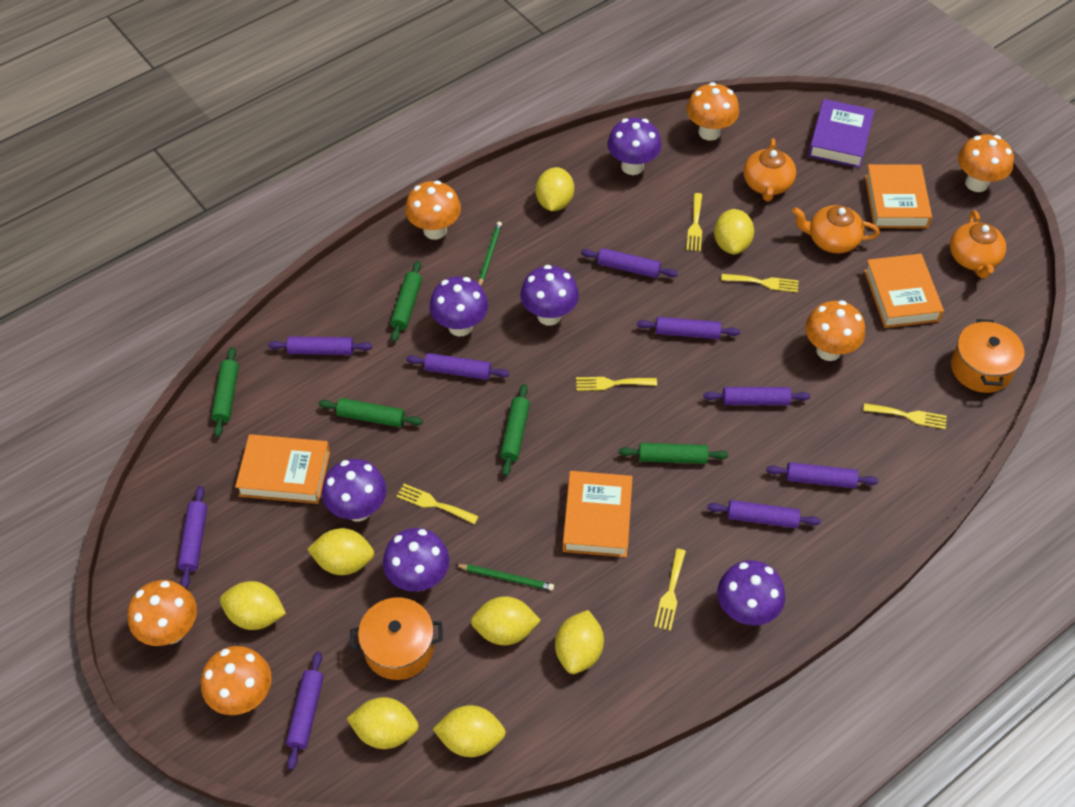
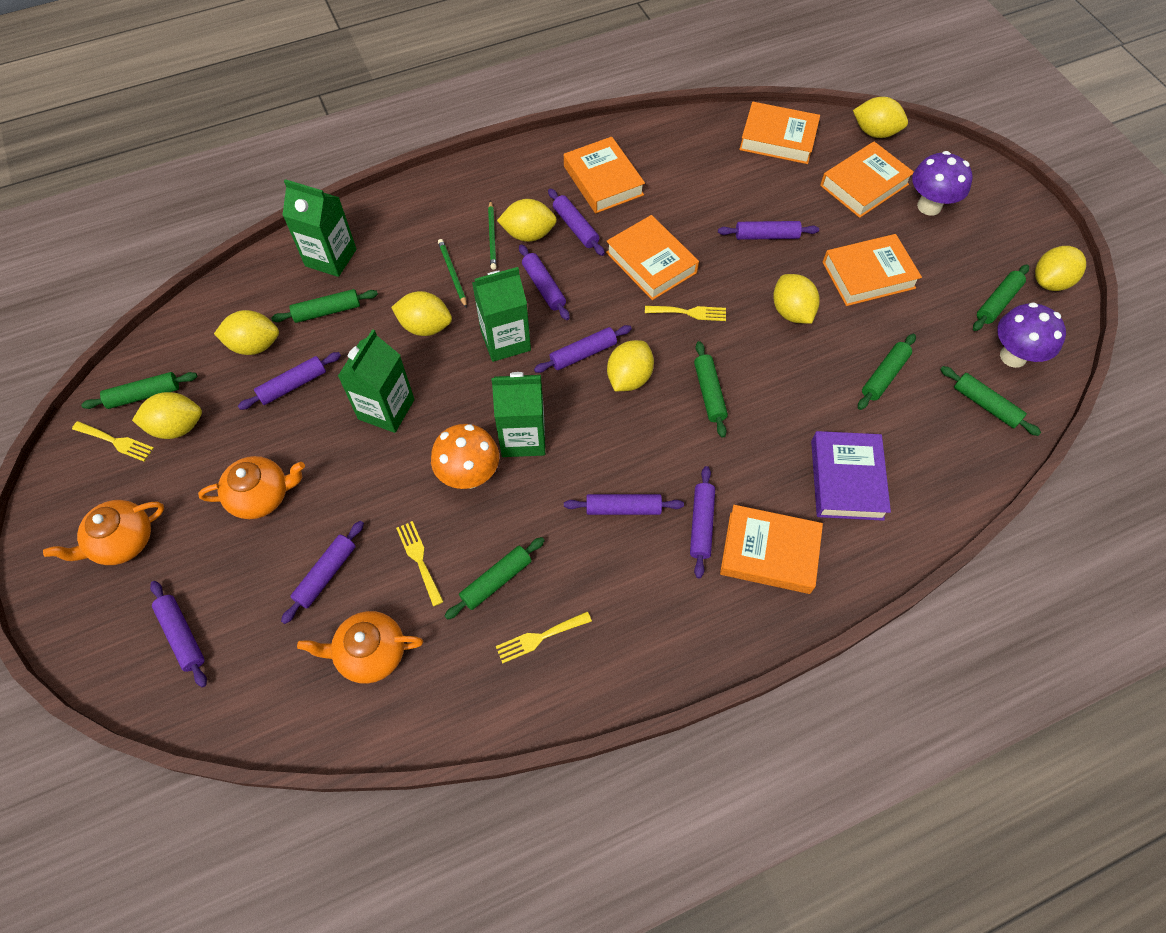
green carton: 0 -> 4
green rolling pin: 5 -> 7
orange book: 4 -> 6
orange mushroom: 6 -> 1
orange pot: 2 -> 0
purple mushroom: 6 -> 2
yellow fork: 6 -> 4

